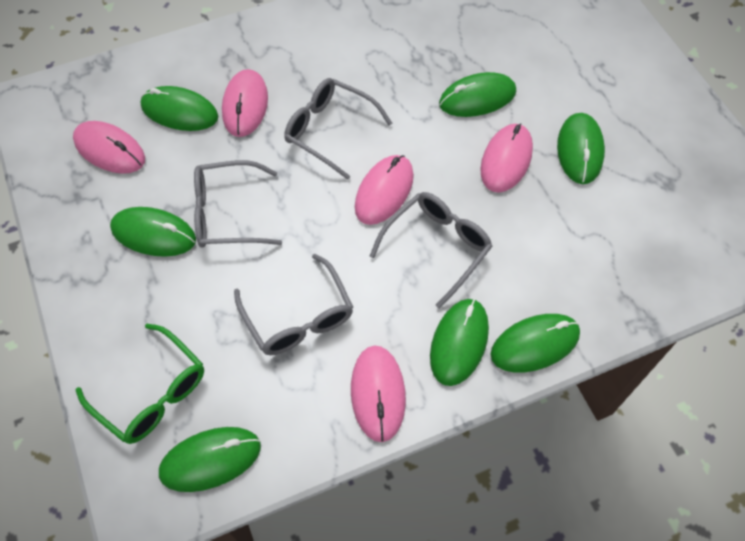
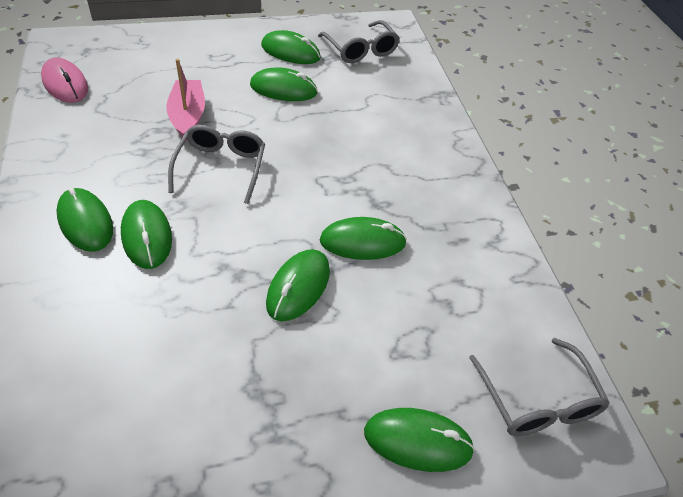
green glasses: 1 -> 0
grey glasses: 4 -> 3
pink boat: 0 -> 1
pink mouse: 5 -> 1

